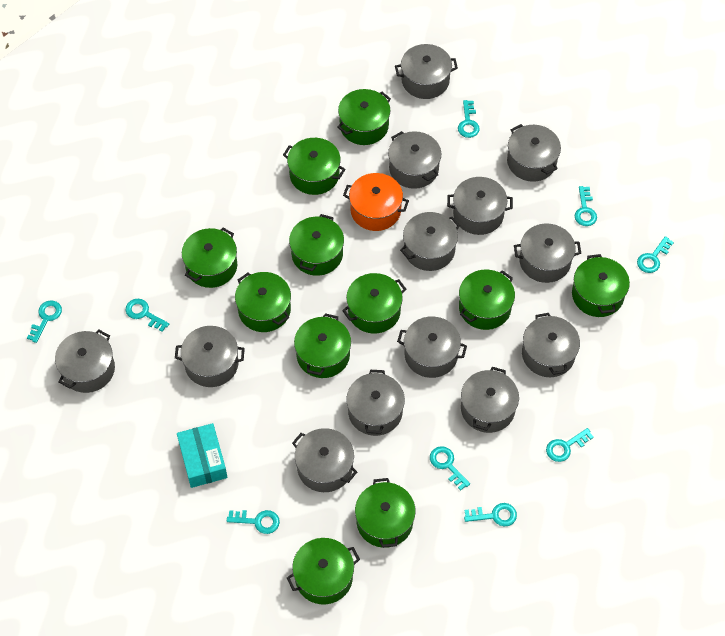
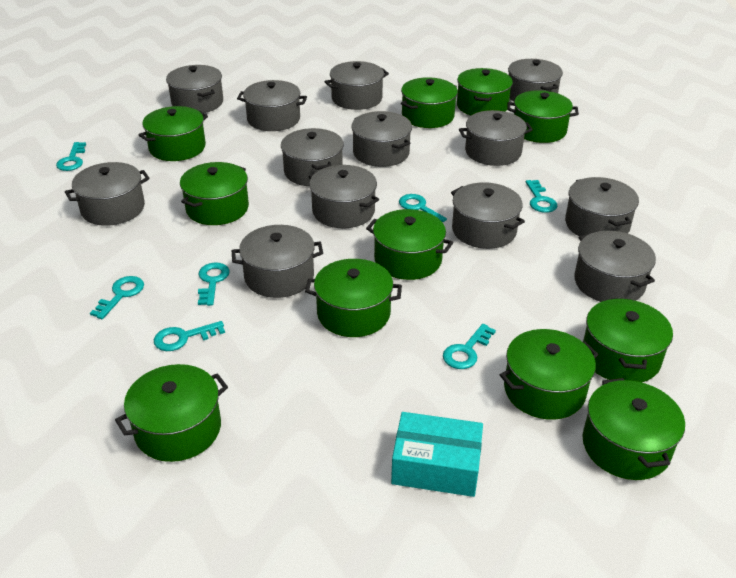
orange pot: 1 -> 0
turquoise key: 9 -> 7

